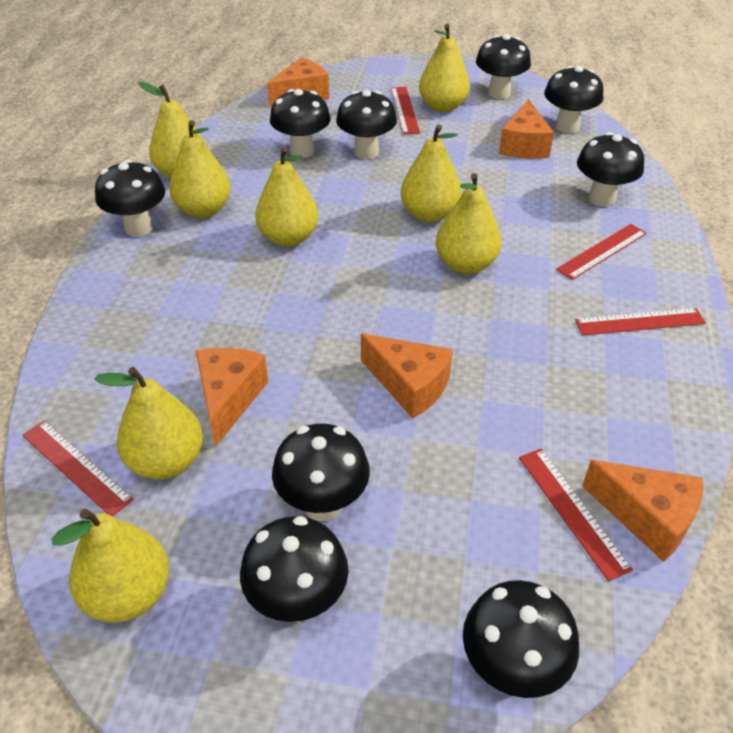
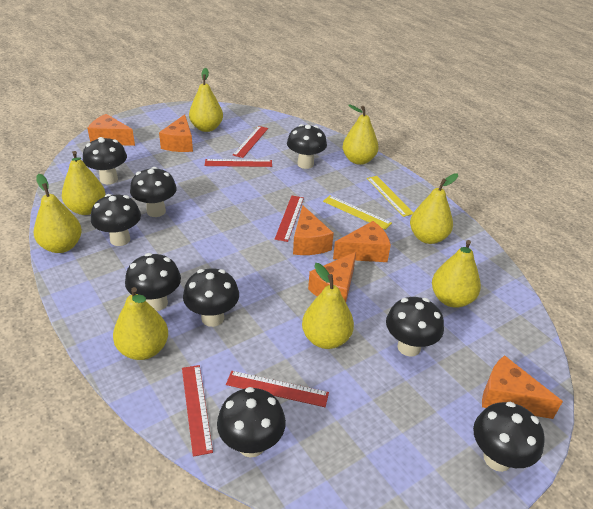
orange cheese: 5 -> 6
yellow ruler: 0 -> 2

